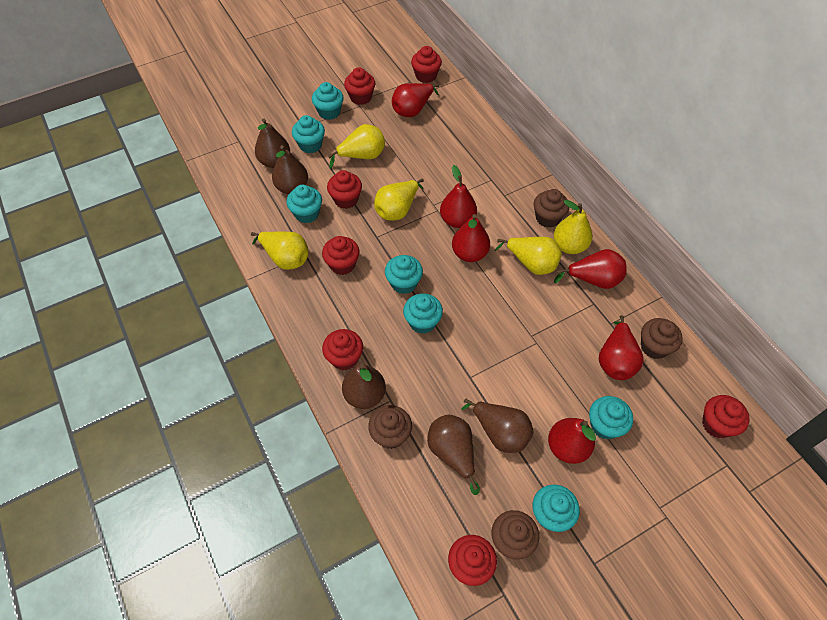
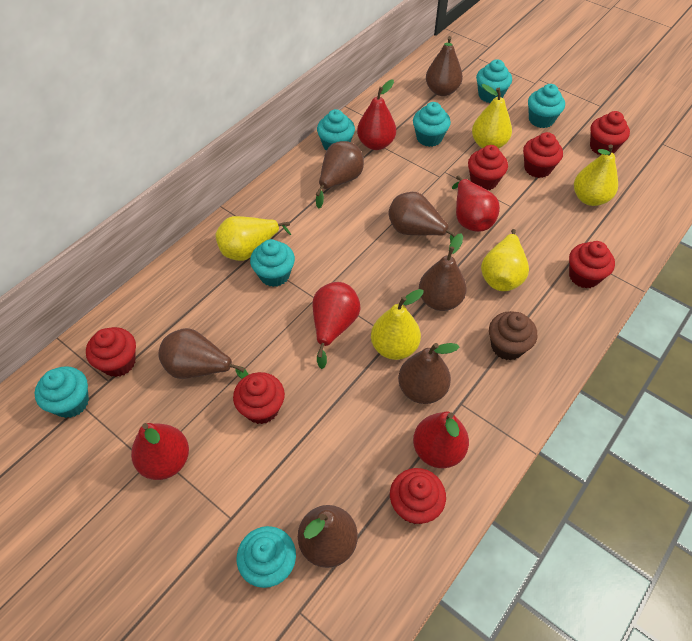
brown cupcake: 4 -> 1
brown pear: 5 -> 7
red pear: 6 -> 5

